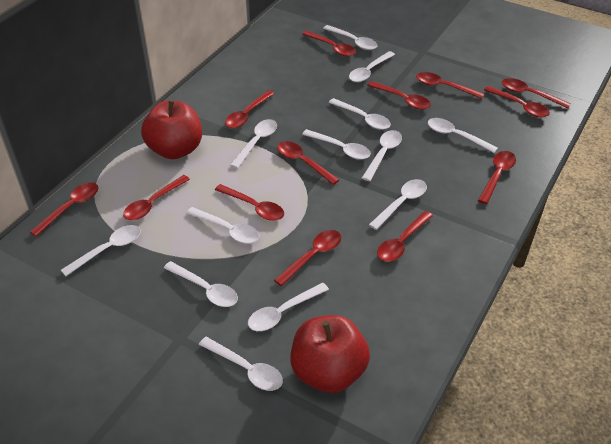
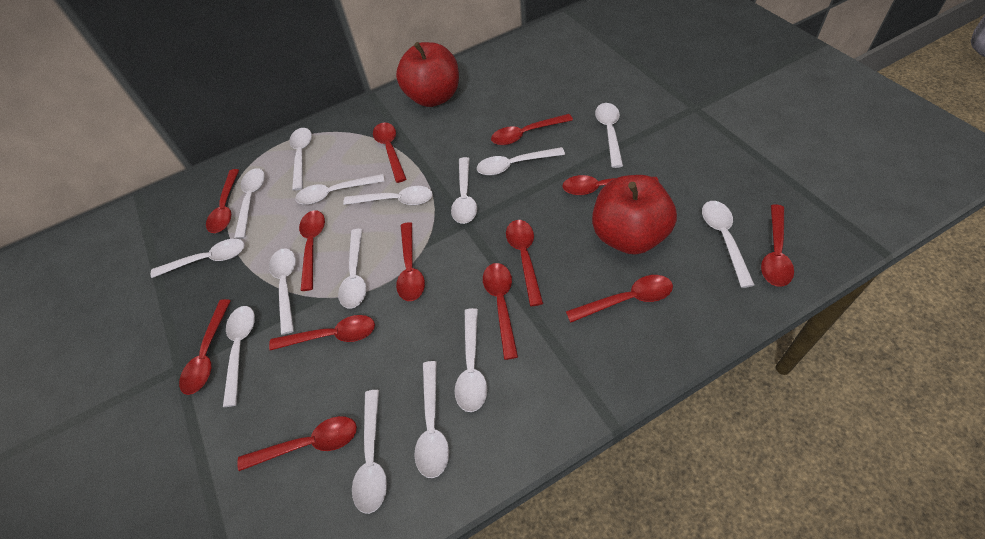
white spoon: 13 -> 15

